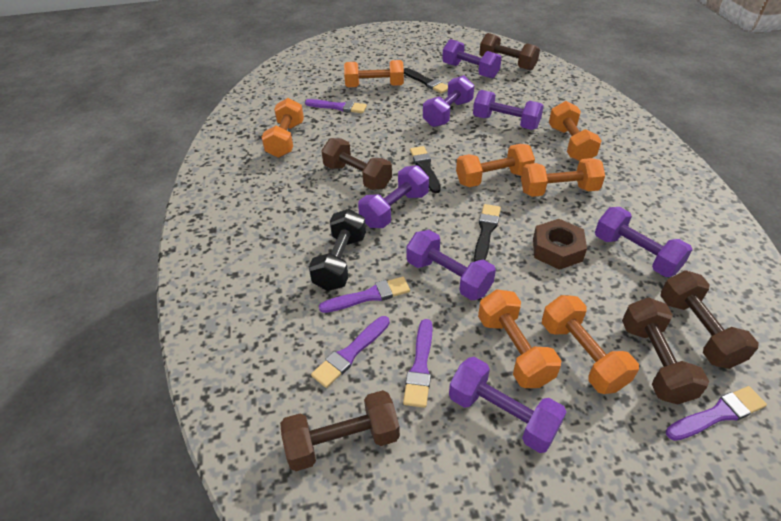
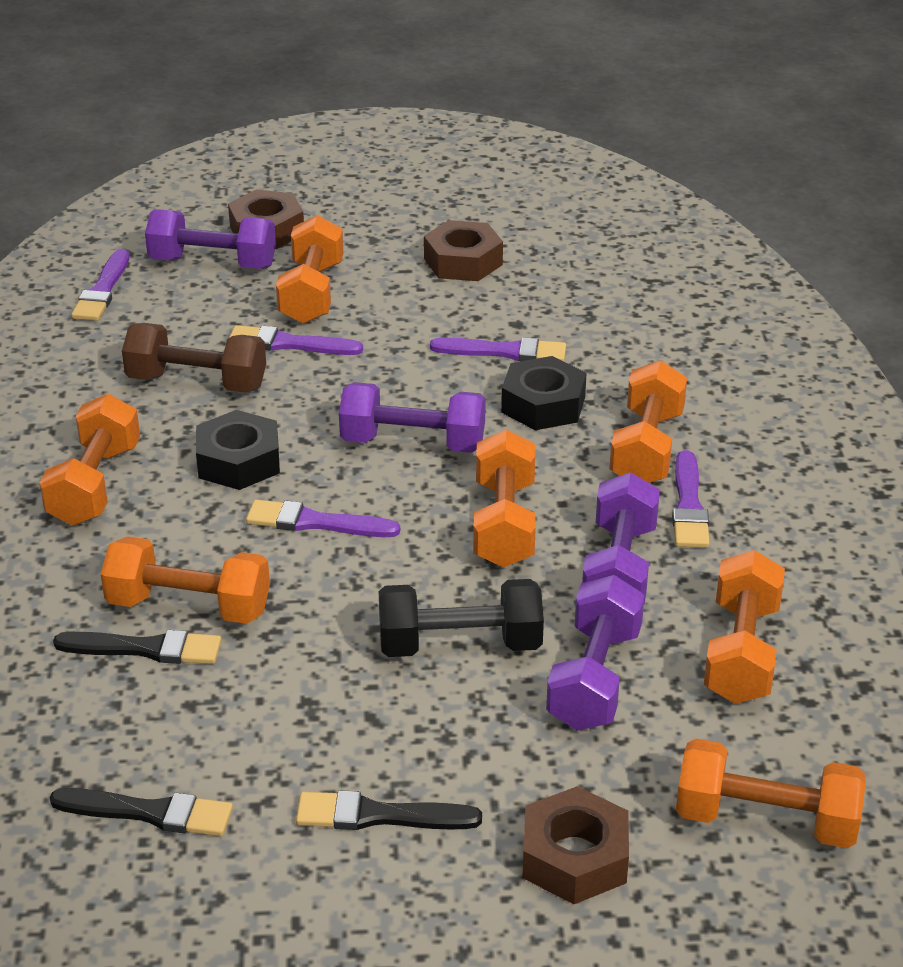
black nut: 0 -> 2
brown dumbbell: 5 -> 1
brown nut: 1 -> 3
purple dumbbell: 7 -> 4

